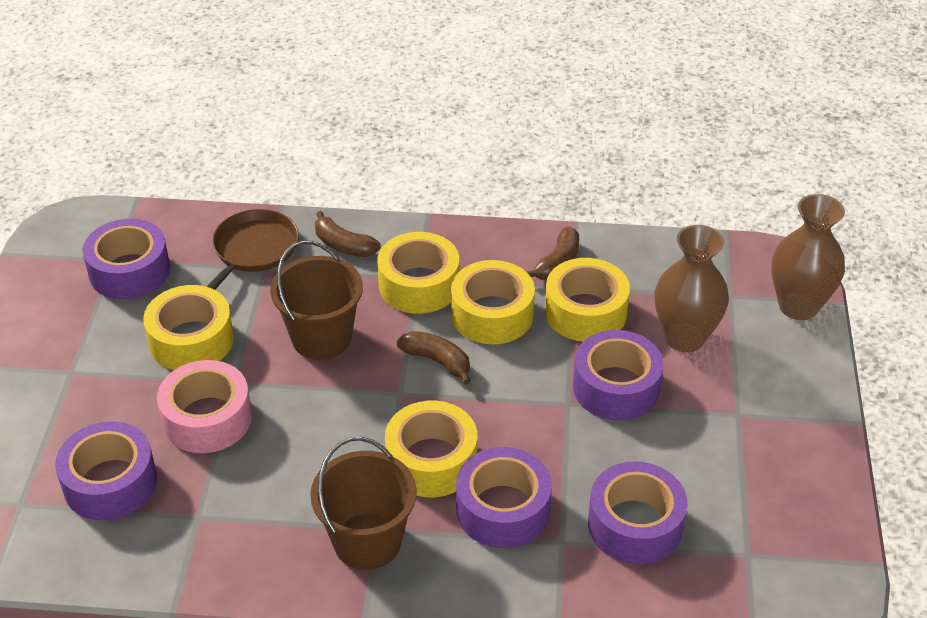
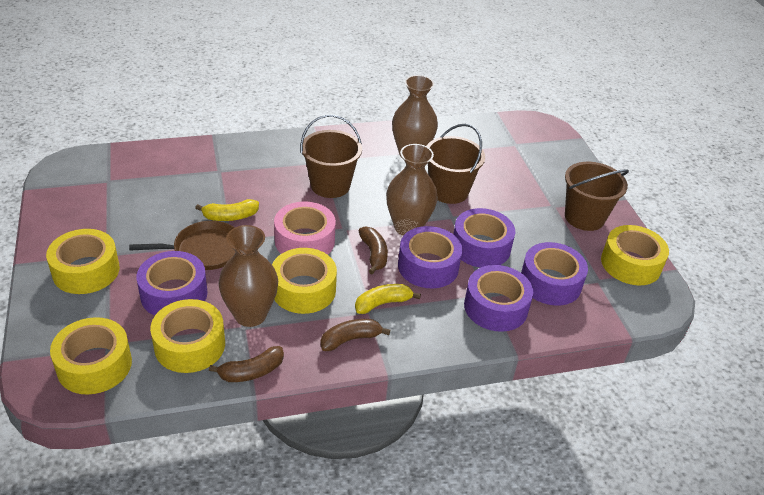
brown bucket: 2 -> 3
brown vase: 2 -> 3
yellow banana: 0 -> 2

